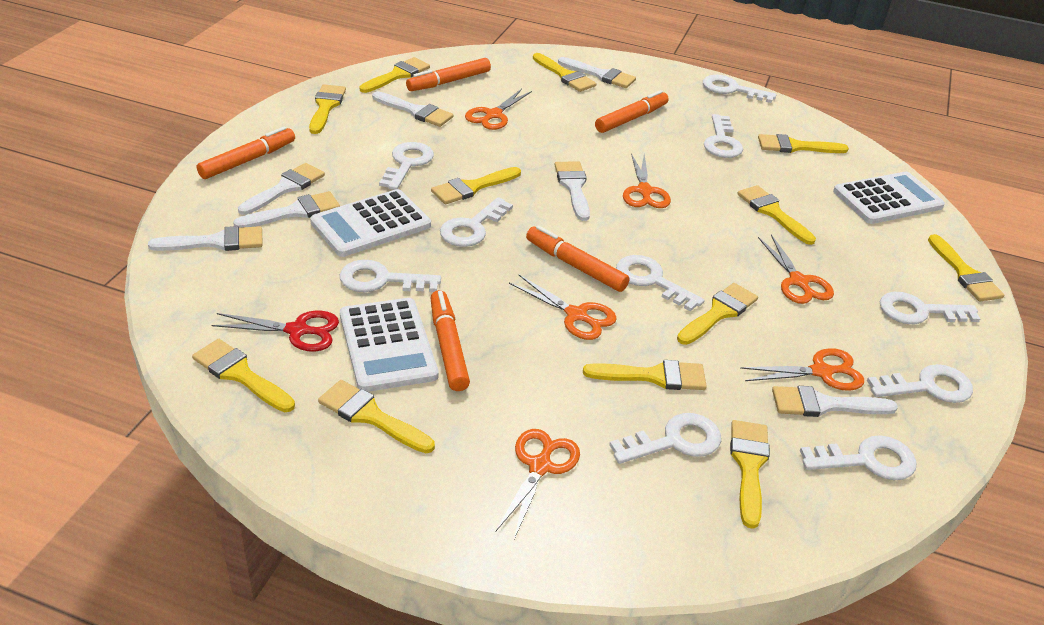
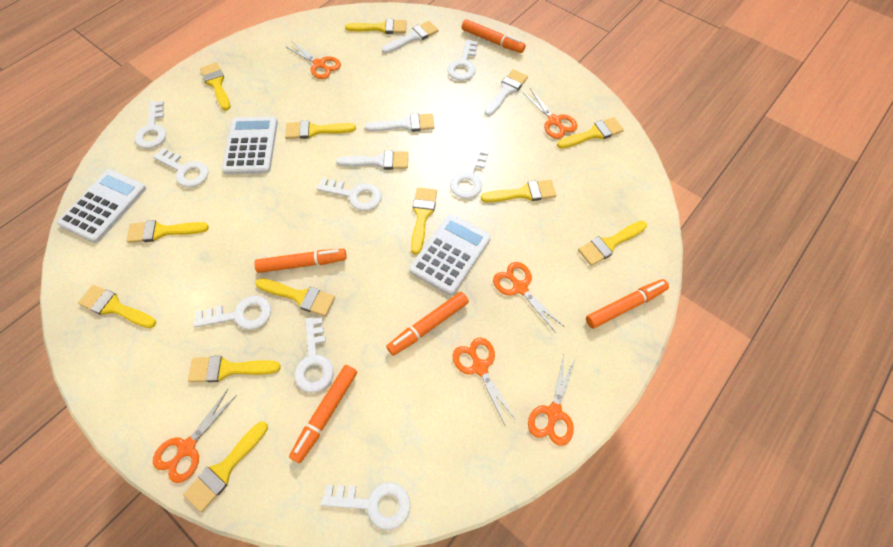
red scissors: 1 -> 0
white brush: 7 -> 4
white key: 10 -> 8

